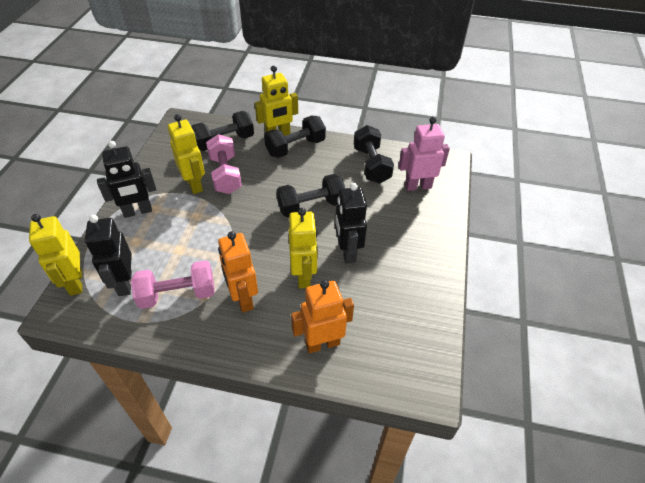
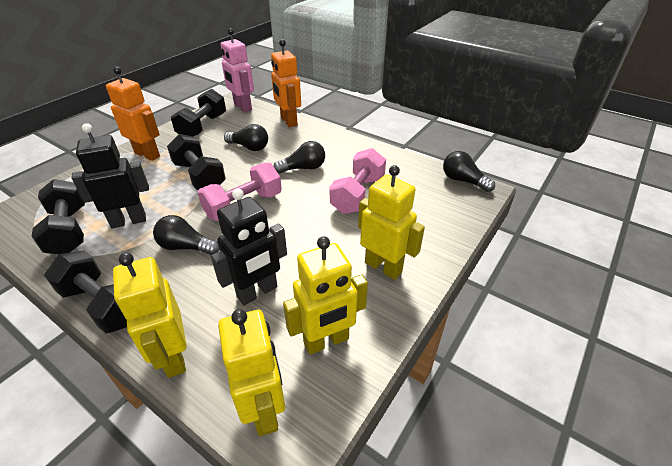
black light bulb: 0 -> 4
black robot: 3 -> 2

